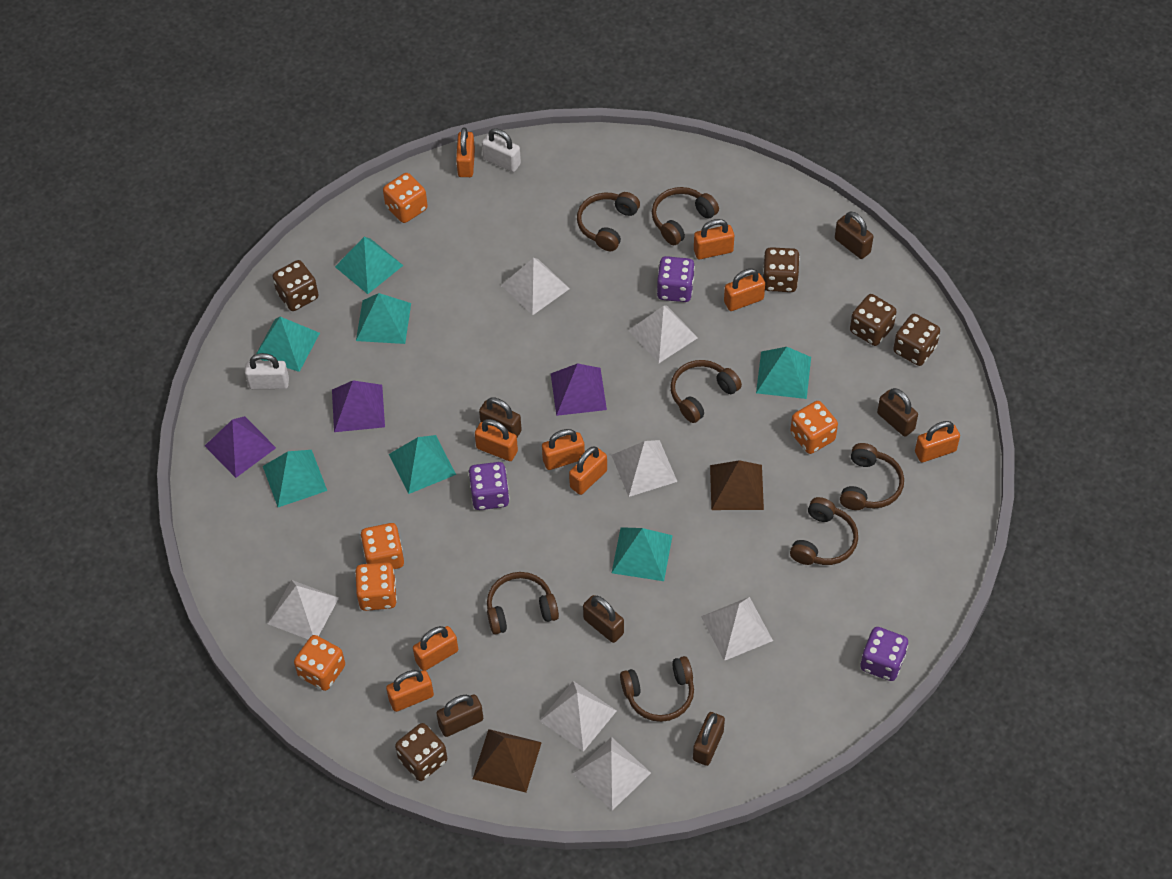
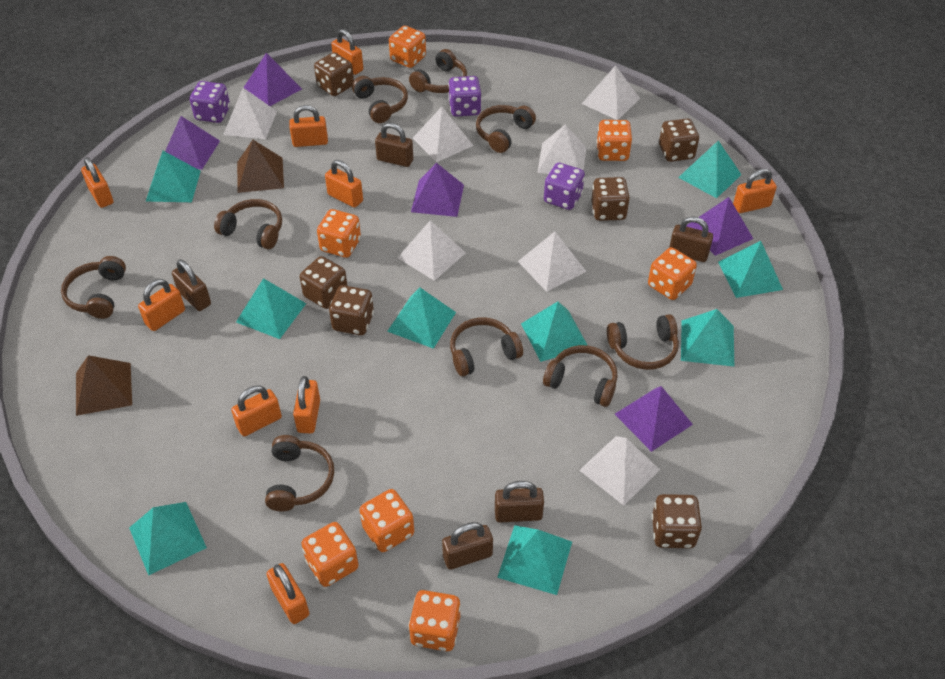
brown dice: 5 -> 6
brown headphones: 7 -> 9
brown padlock: 6 -> 5
orange dice: 5 -> 7
purple pyramid: 3 -> 5
turquoise pyramid: 7 -> 9
white padlock: 2 -> 0

